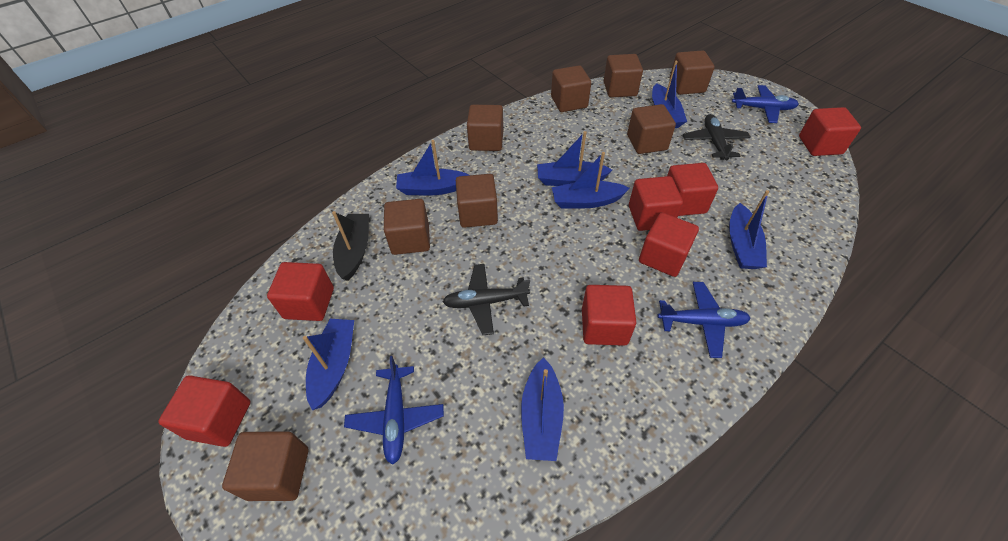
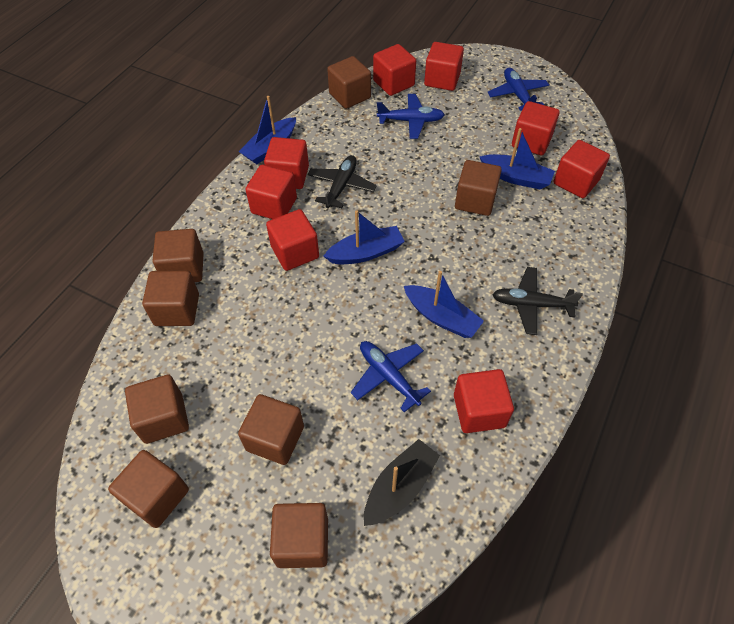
blue boat: 7 -> 4
red cube: 7 -> 8

